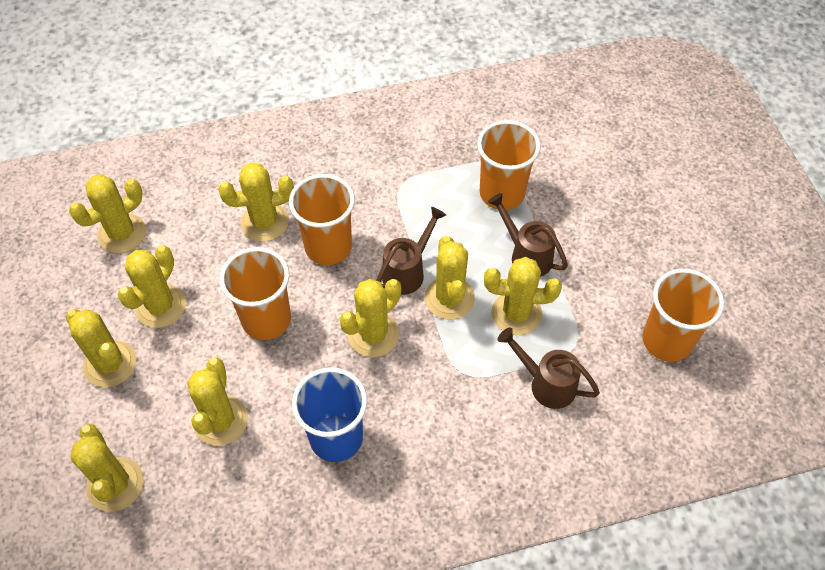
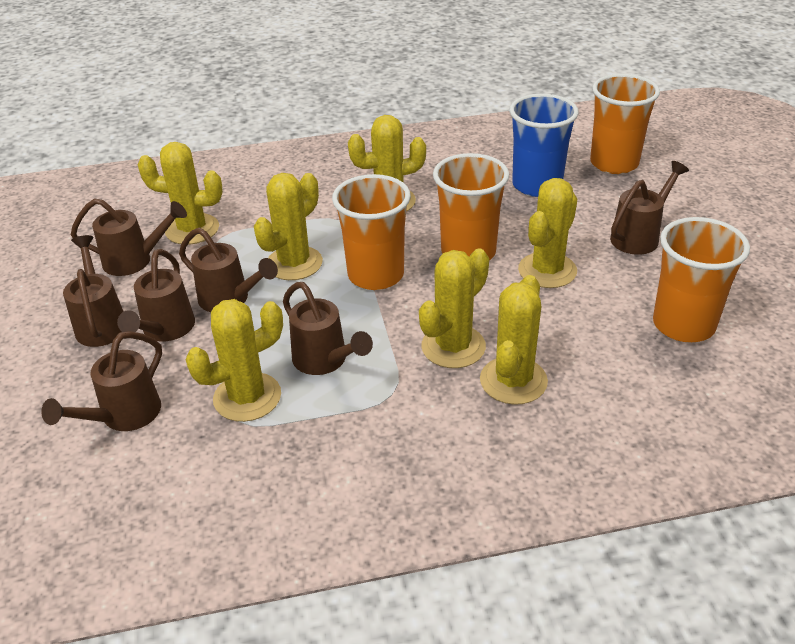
brown watering can: 3 -> 7
yellow cactus: 9 -> 7

